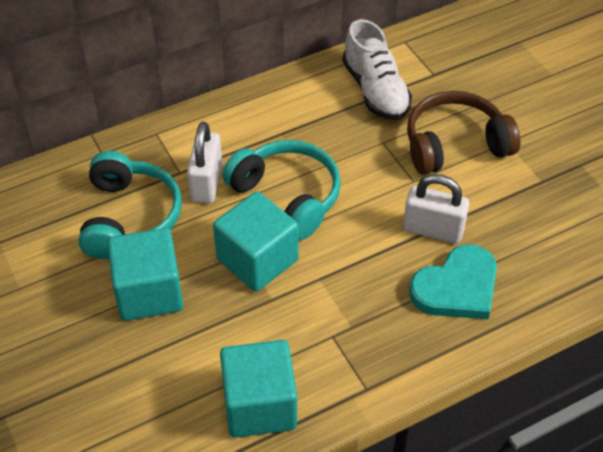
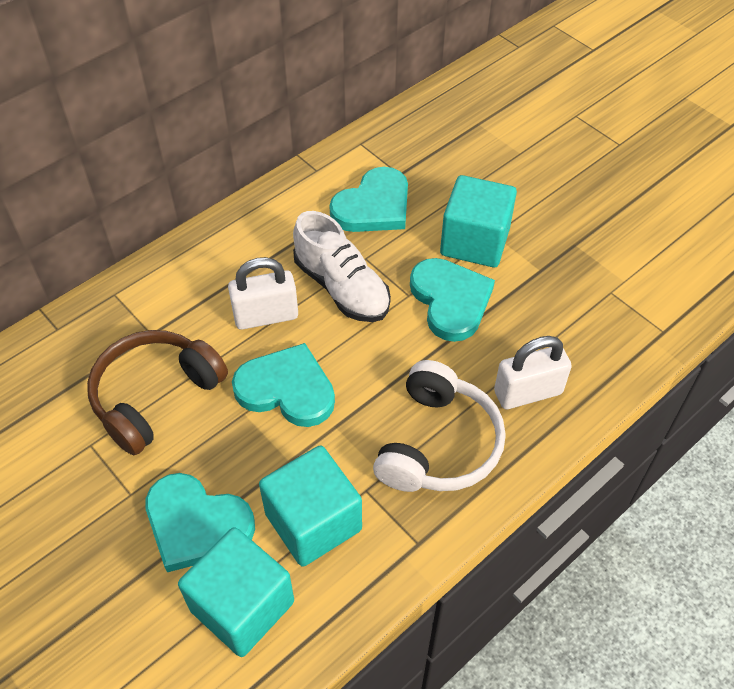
turquoise headphones: 2 -> 0
turquoise heart: 1 -> 4
white headphones: 0 -> 1

